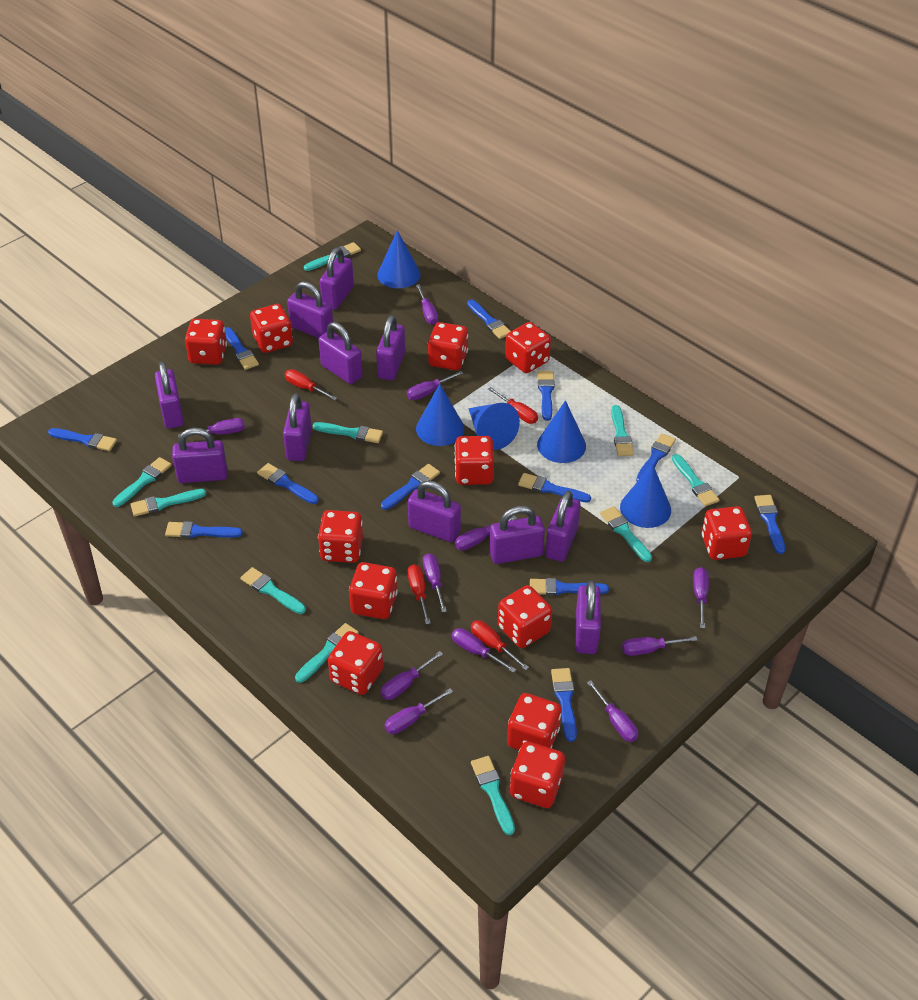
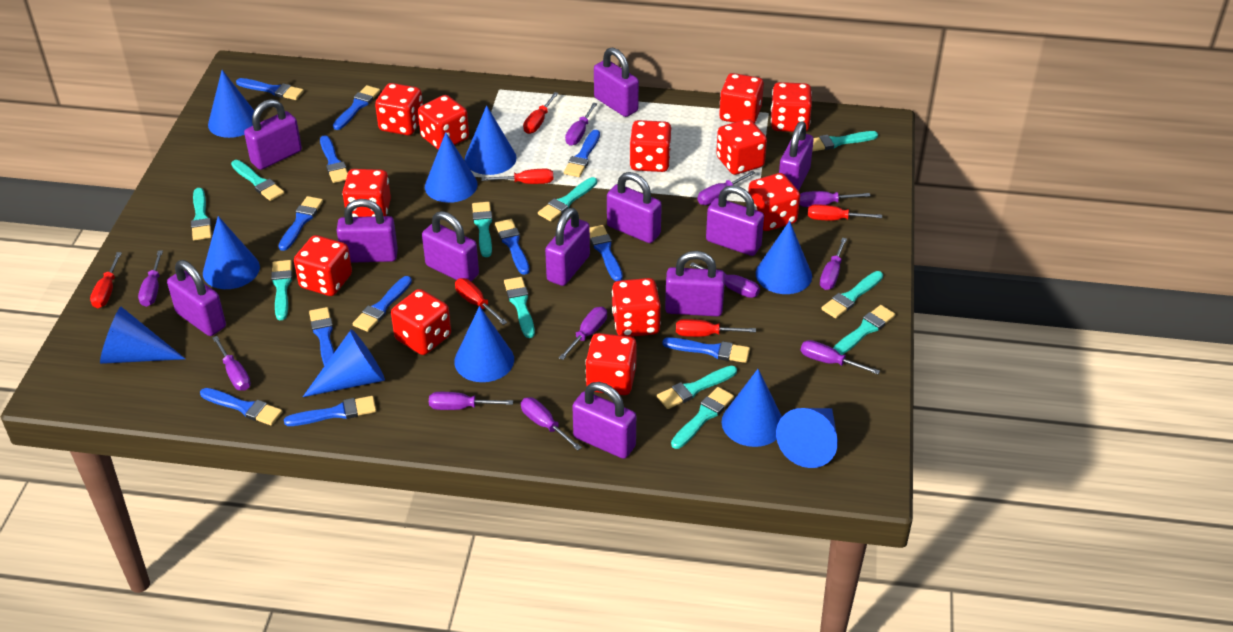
blue cone: 5 -> 10
red screwdriver: 4 -> 6
turquoise brush: 10 -> 11

